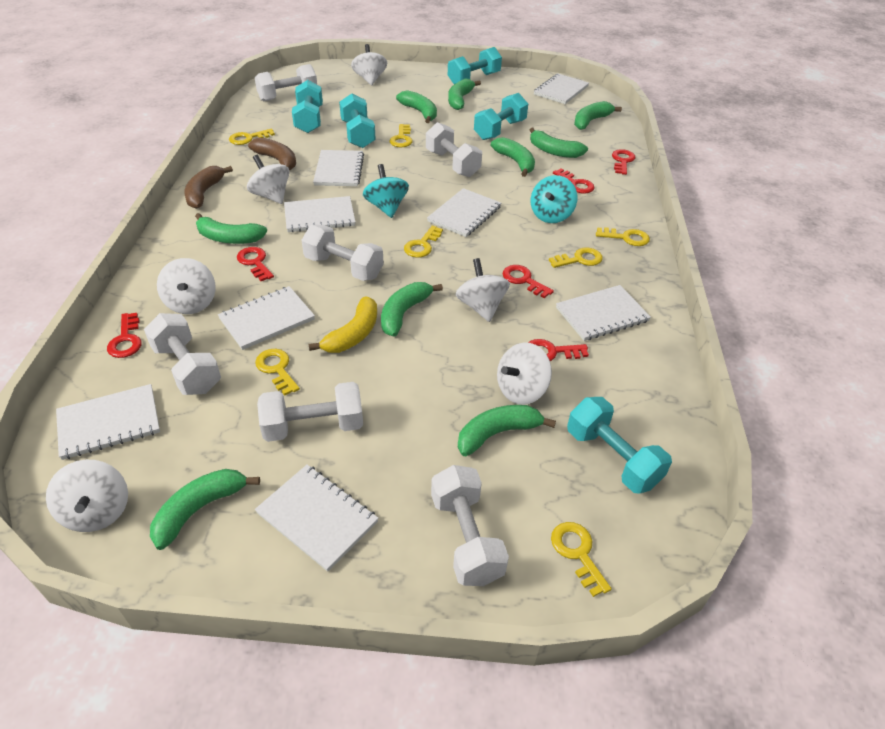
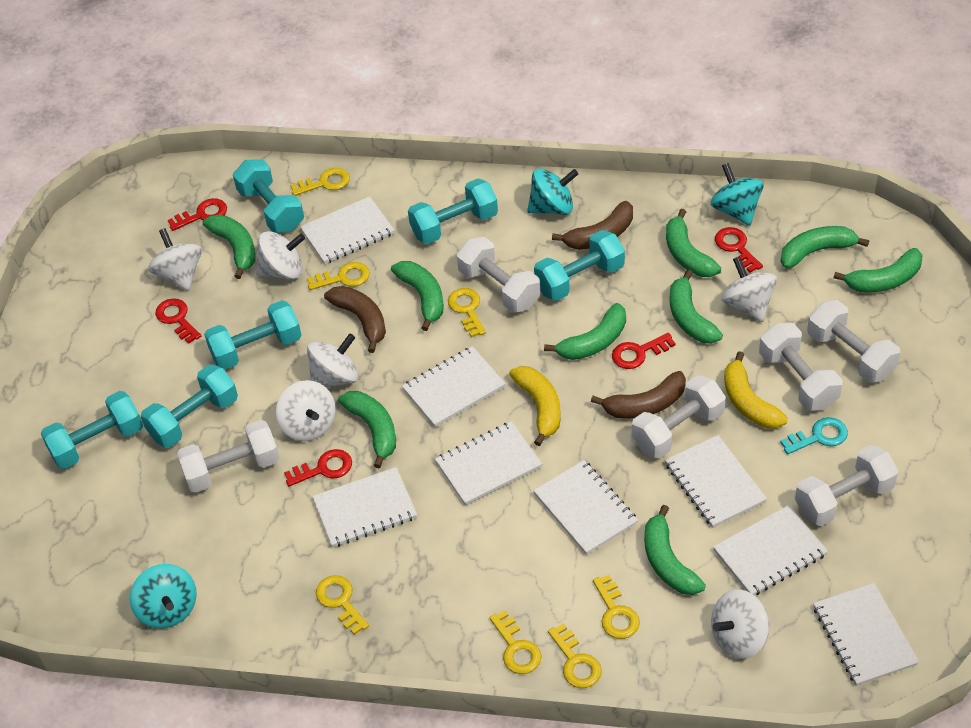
brown banana: 2 -> 3
red key: 6 -> 5
turquoise dumbbell: 5 -> 6
turquoise key: 0 -> 1
turquoise spinning top: 2 -> 3
yellow banana: 1 -> 2

